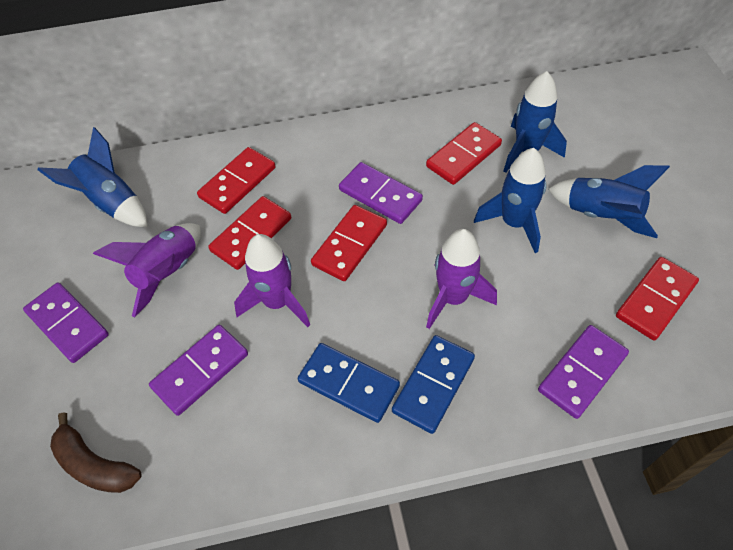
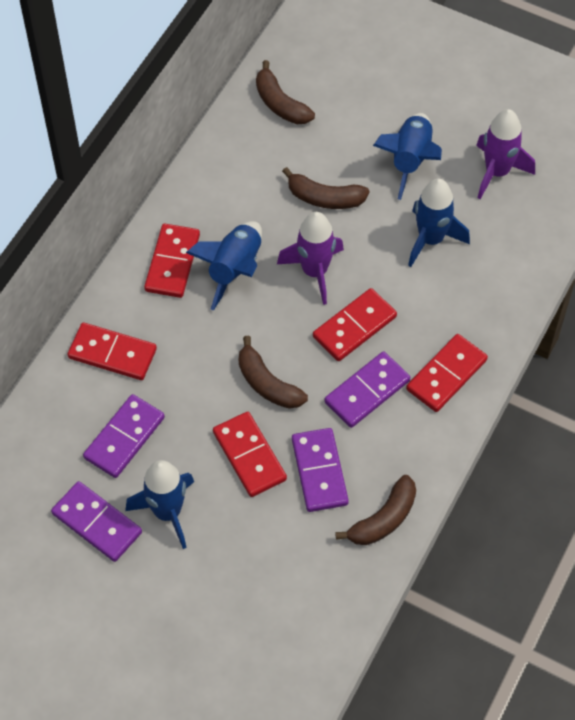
blue domino: 2 -> 0
brown banana: 1 -> 4
purple rocket: 3 -> 2

